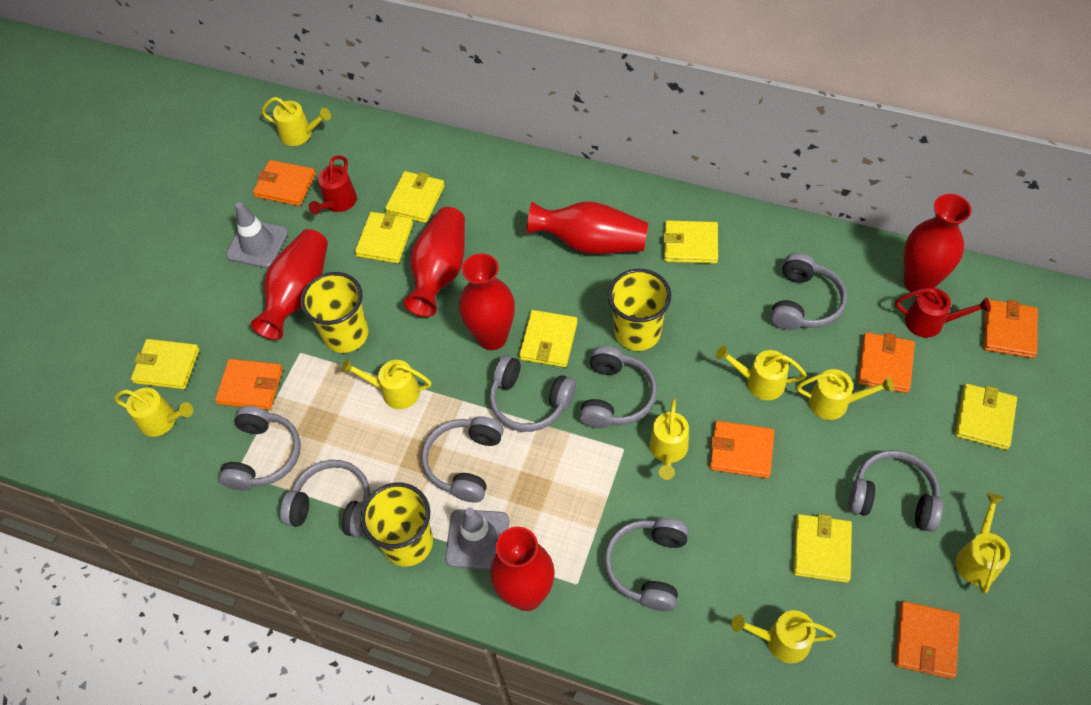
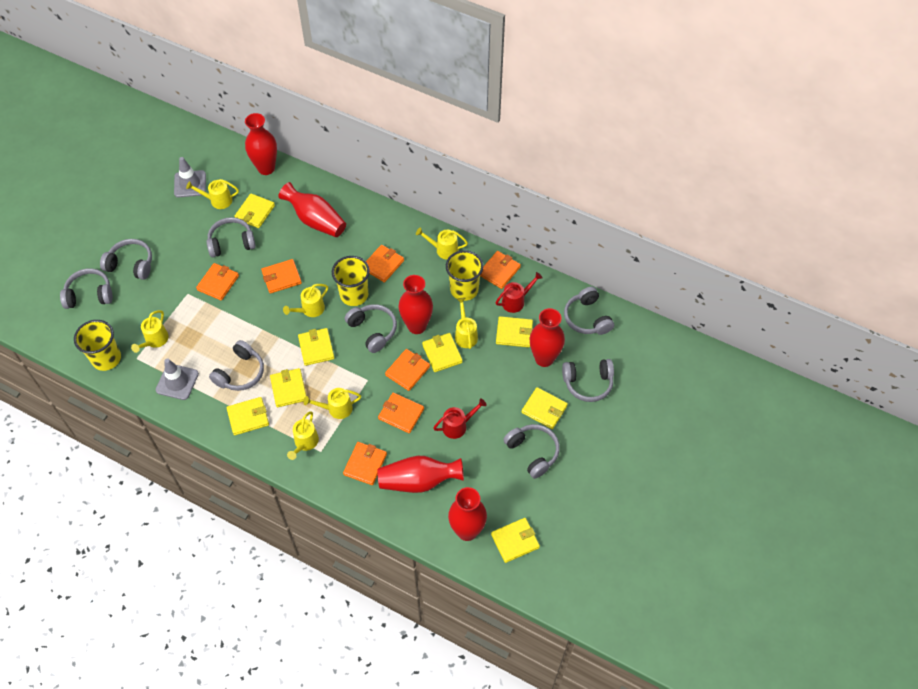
orange wallet: 6 -> 7
yellow wallet: 7 -> 8
yellow watering can: 8 -> 7

